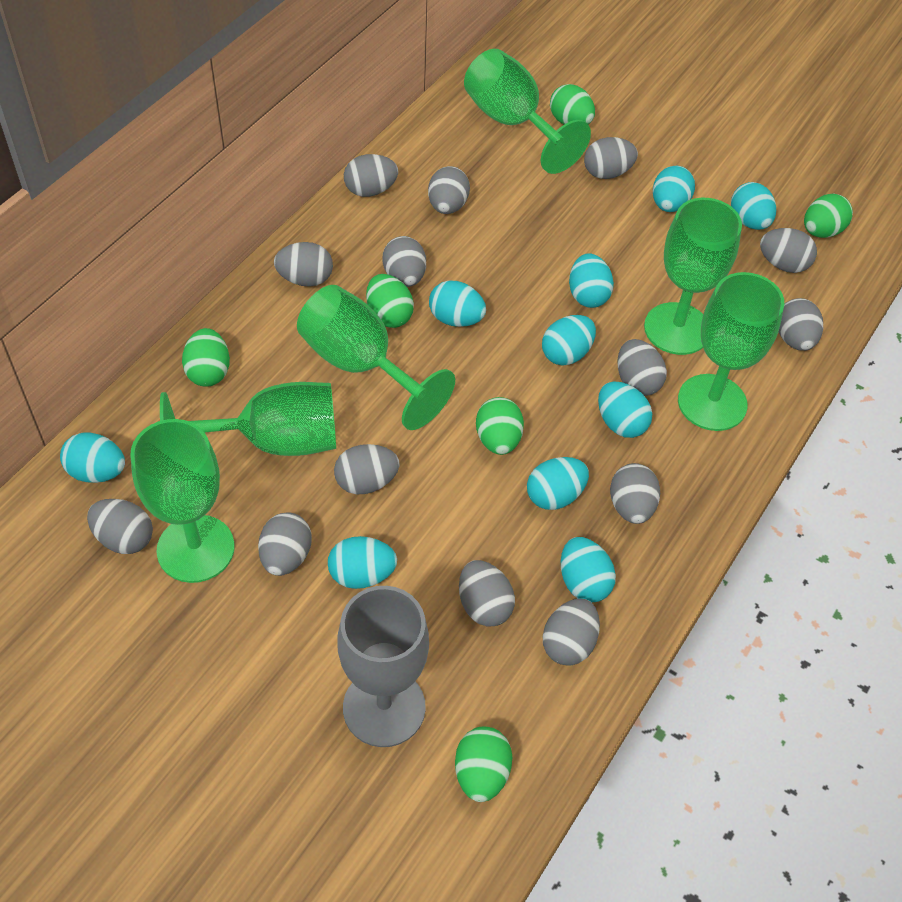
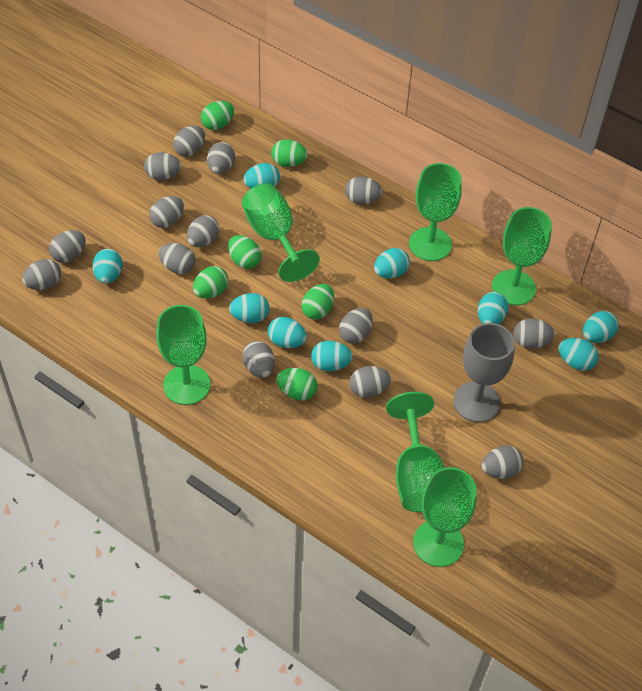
turquoise egg: 10 -> 9

